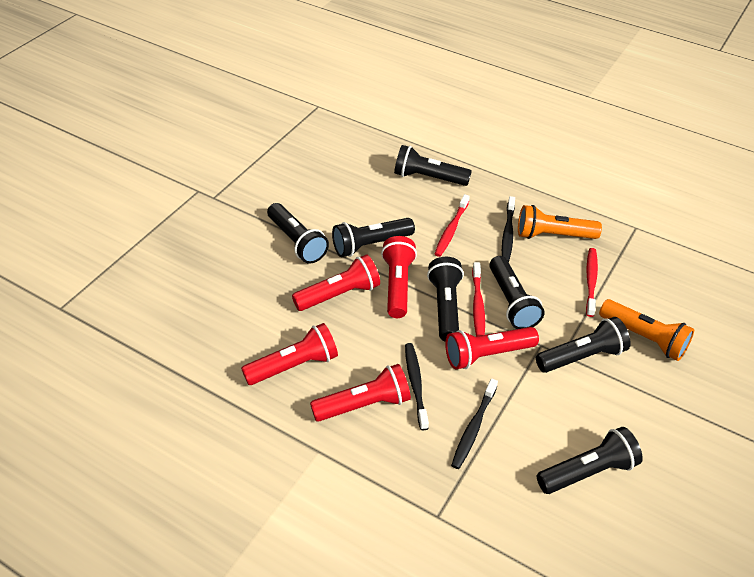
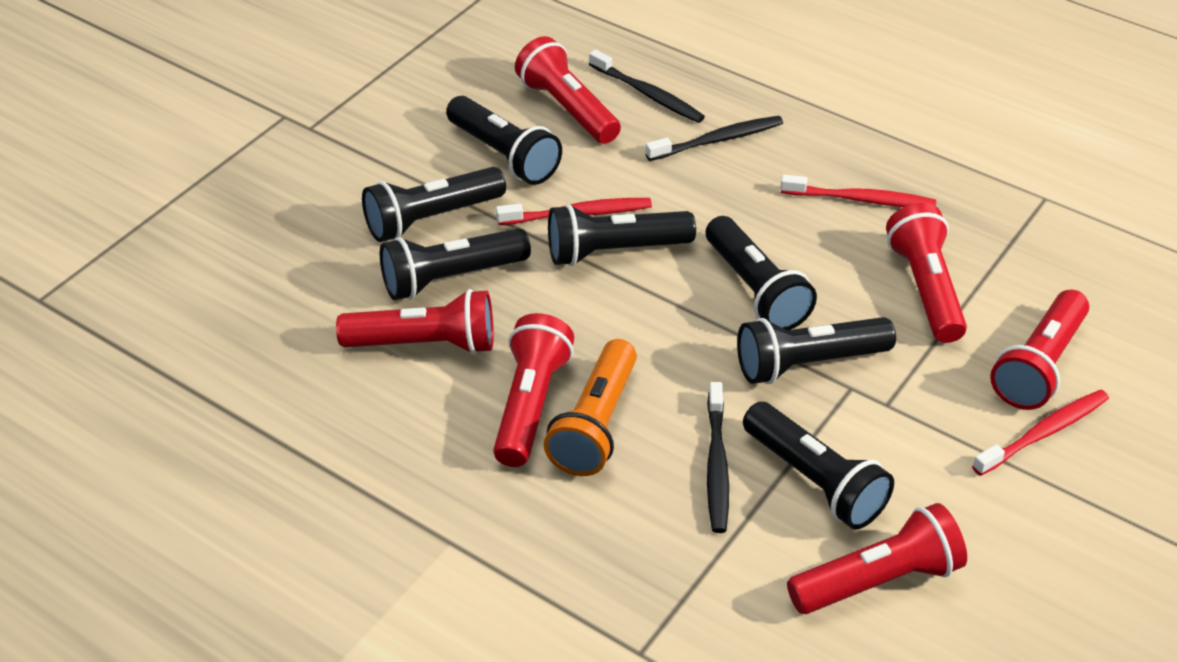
orange flashlight: 2 -> 1
red flashlight: 5 -> 6

